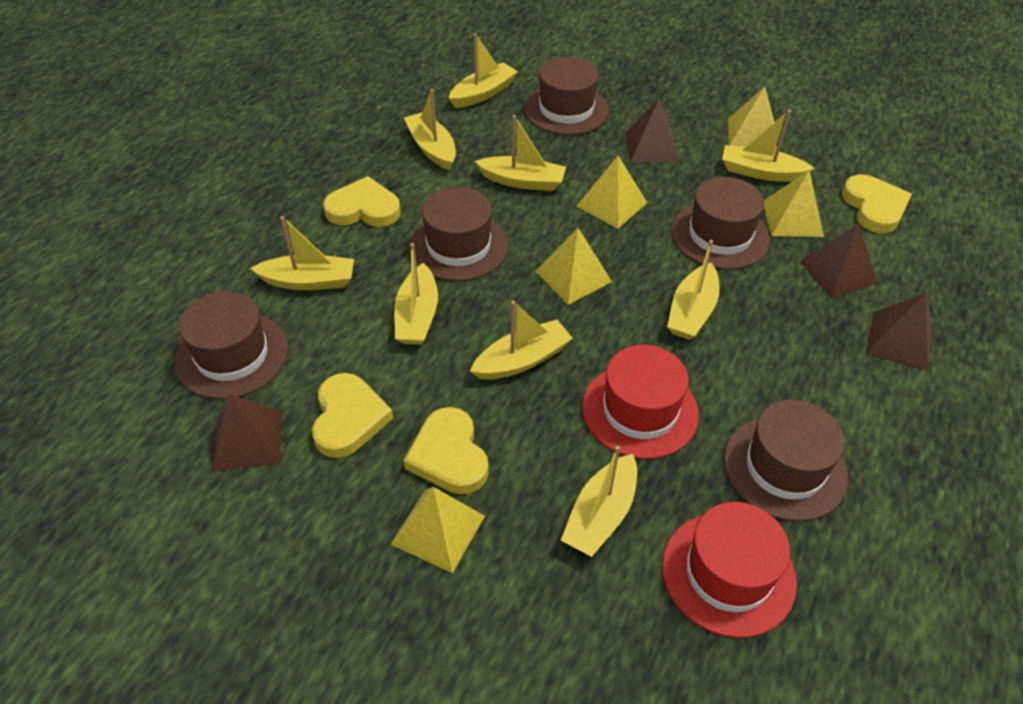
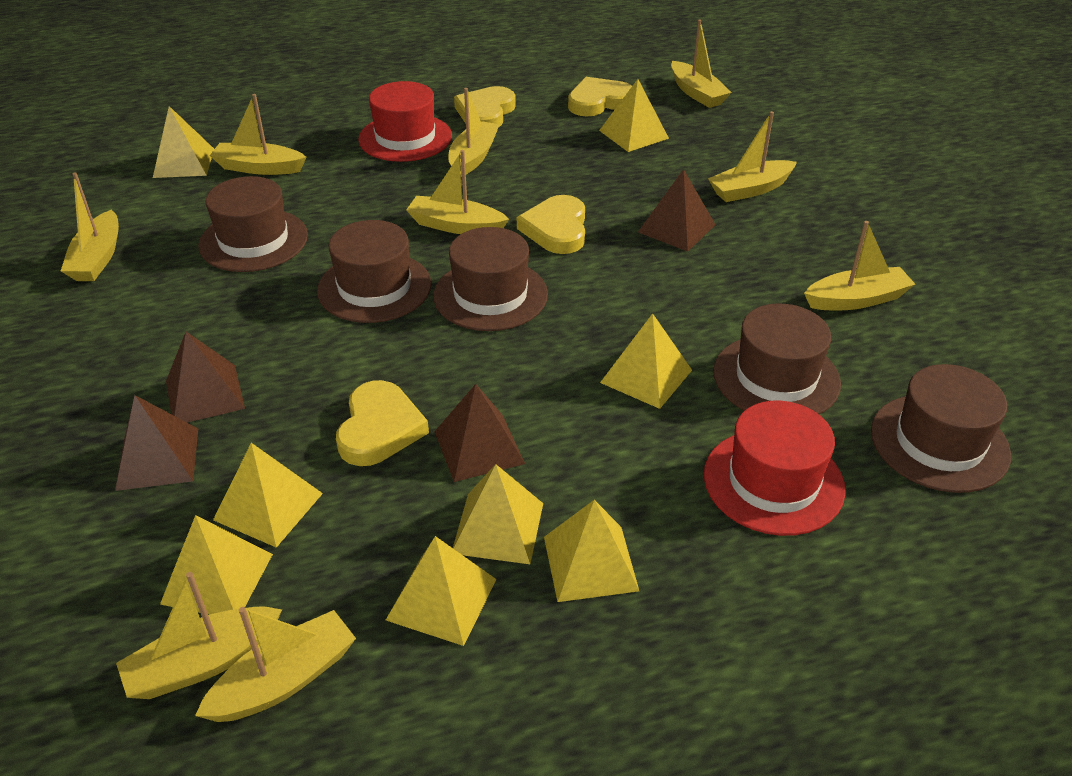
yellow pyramid: 5 -> 8

